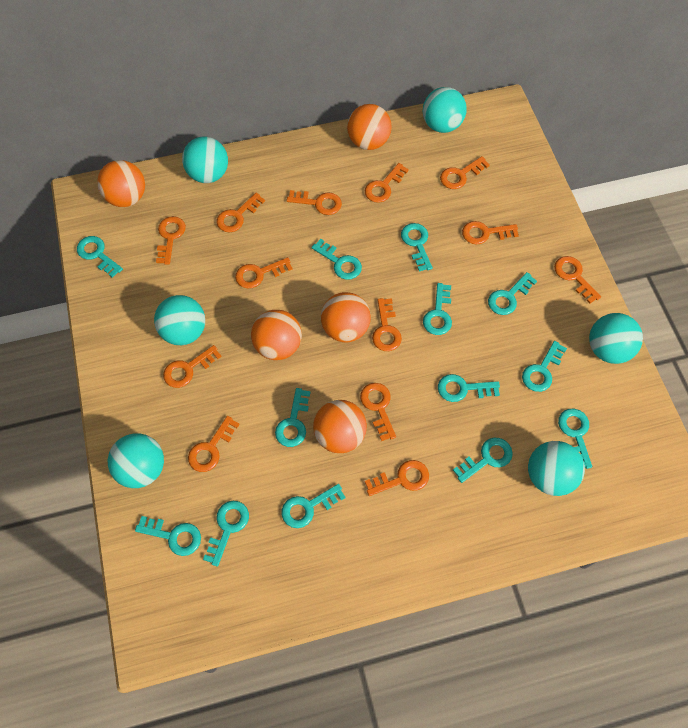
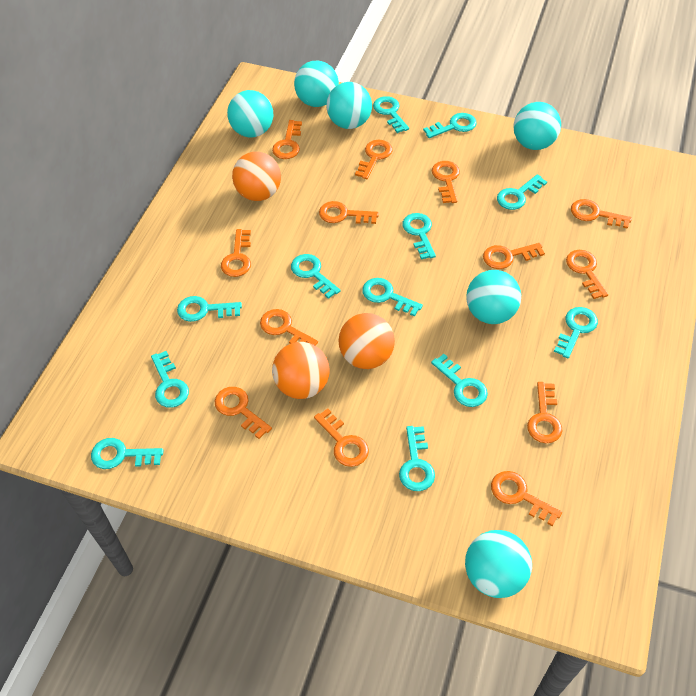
orange ball: 5 -> 3
turquoise key: 13 -> 12

